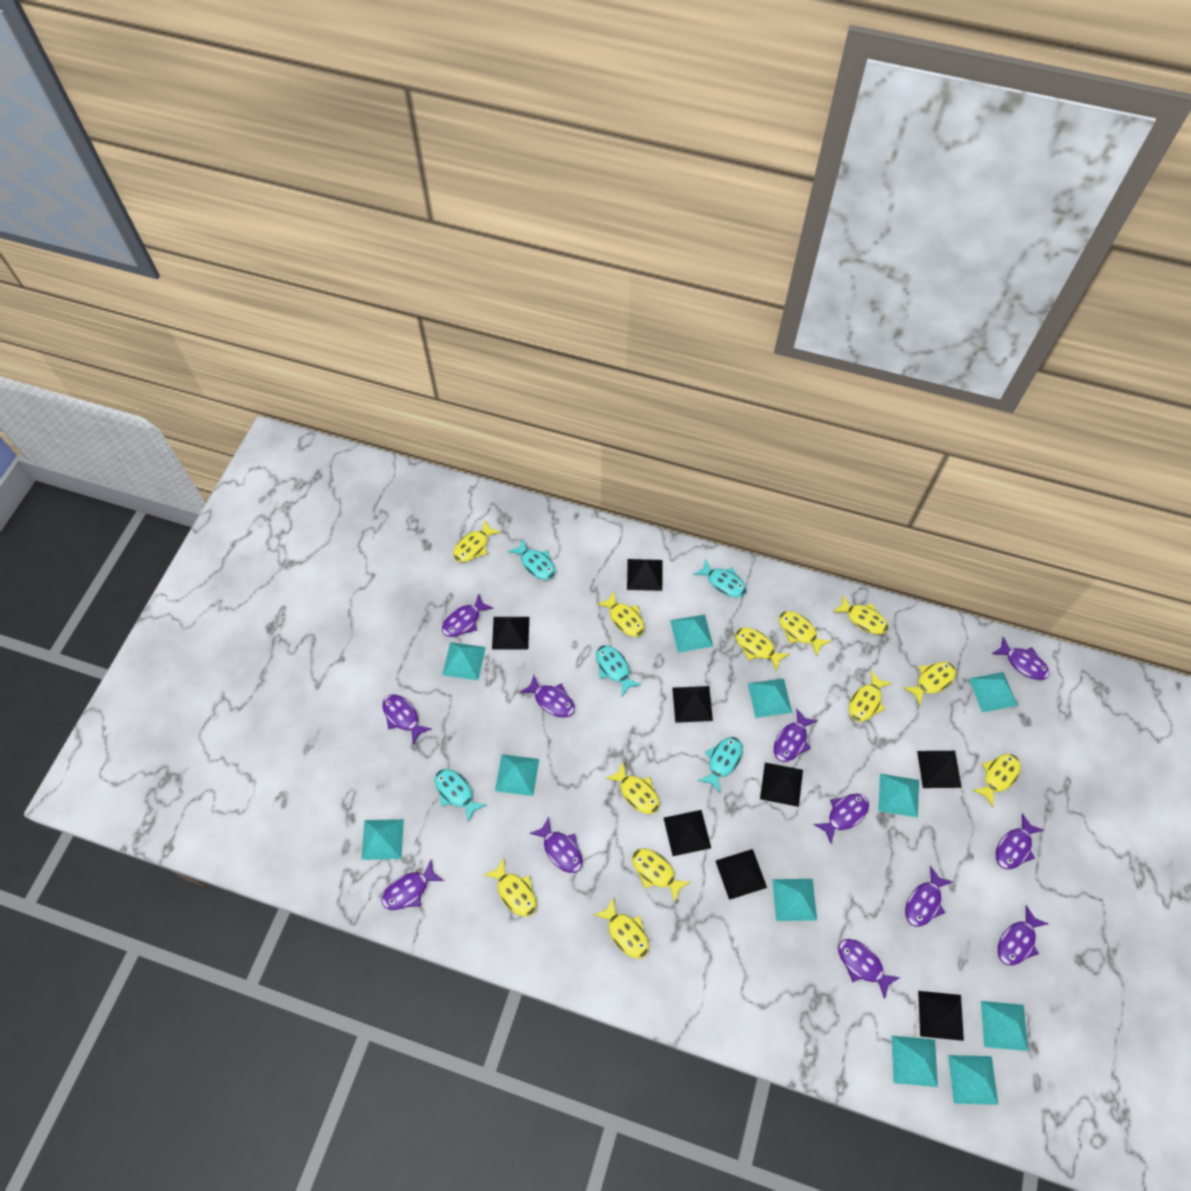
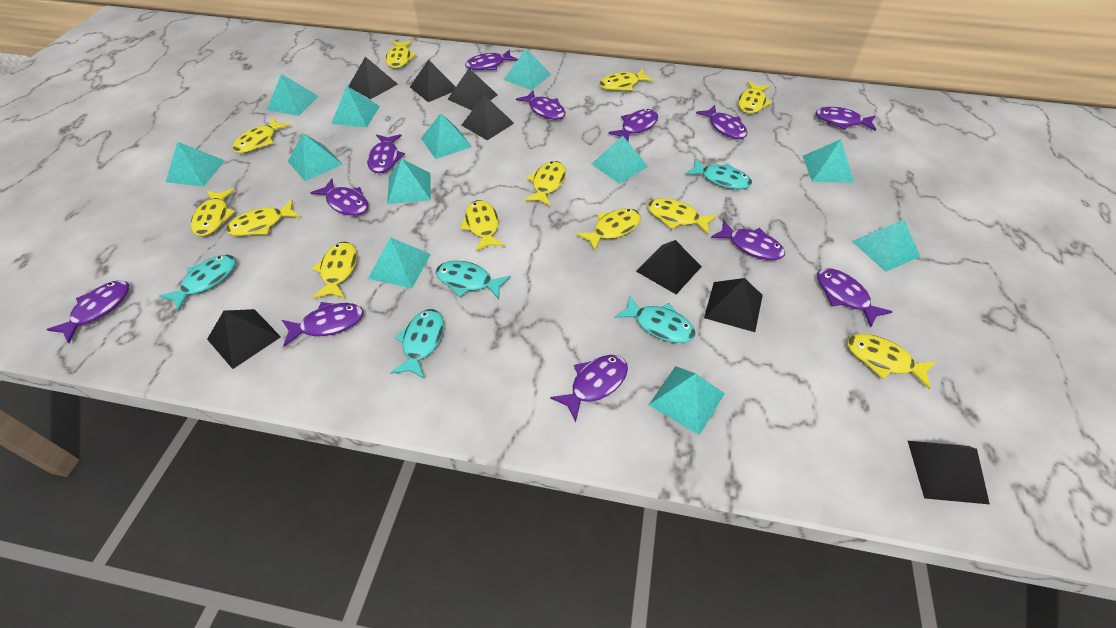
turquoise pyramid: 11 -> 12

